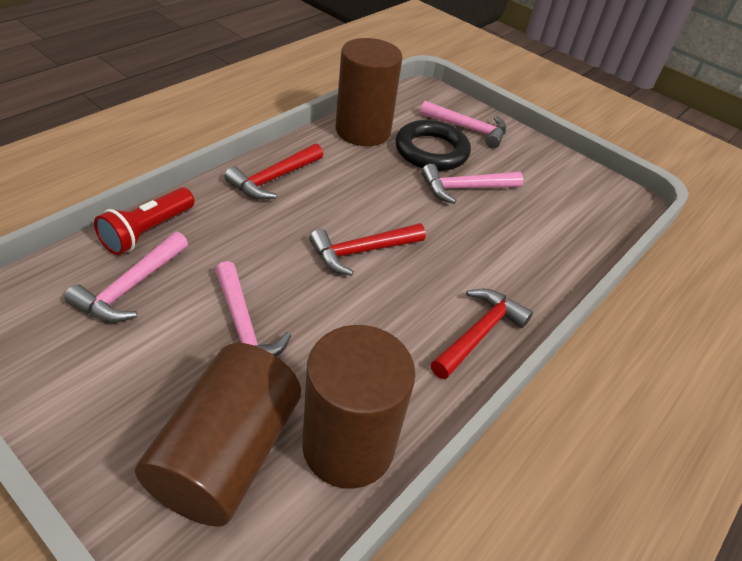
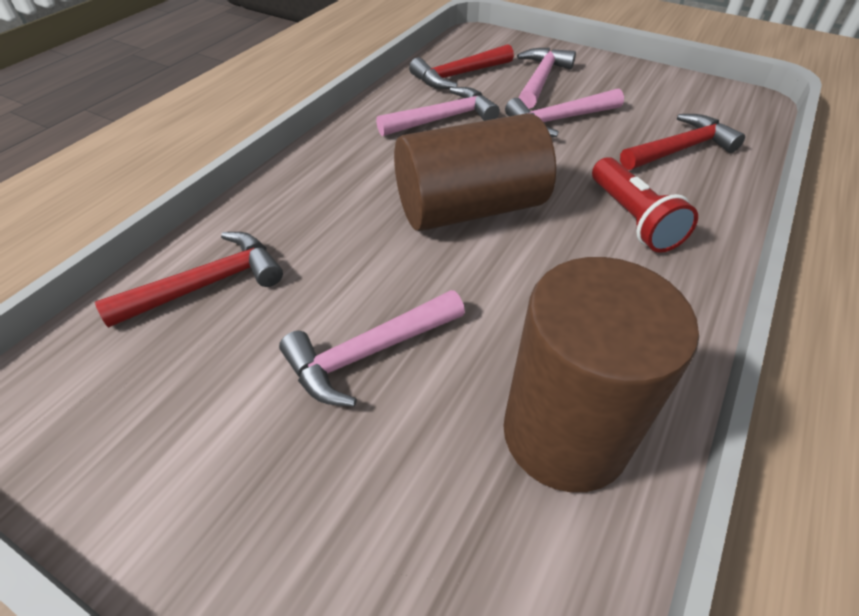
black ring: 1 -> 0
brown cylinder: 3 -> 2

